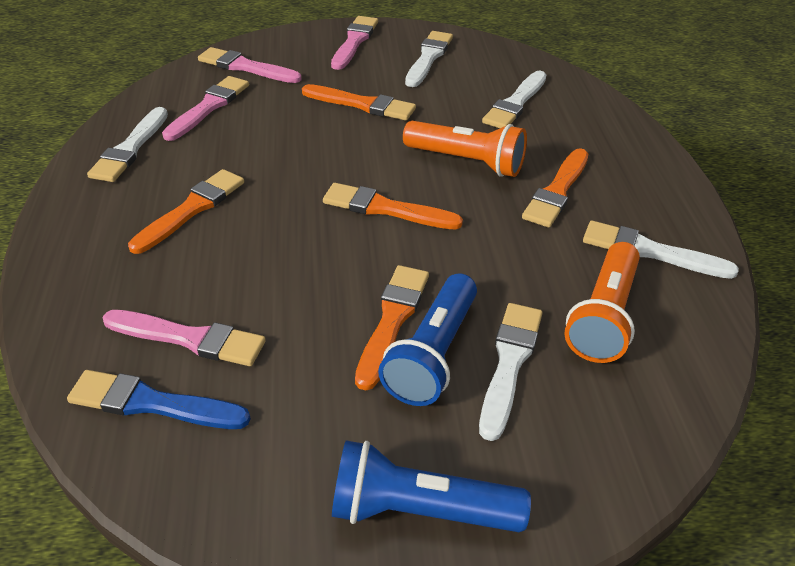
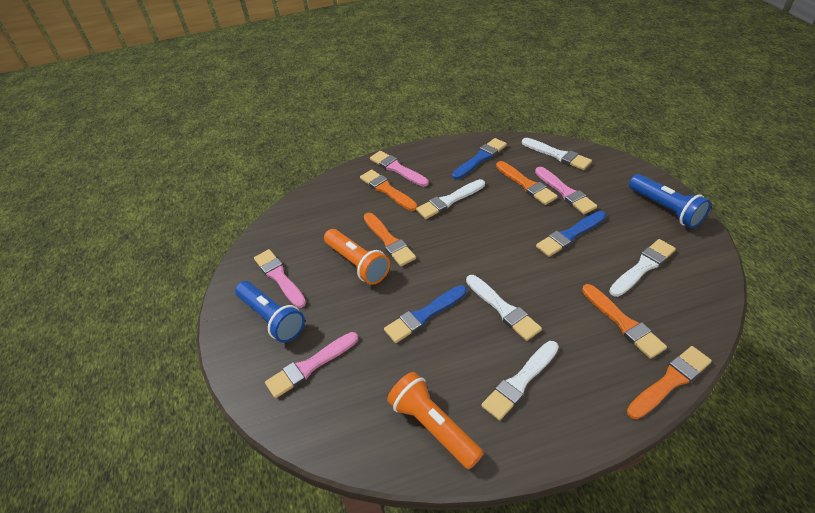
blue brush: 1 -> 3

